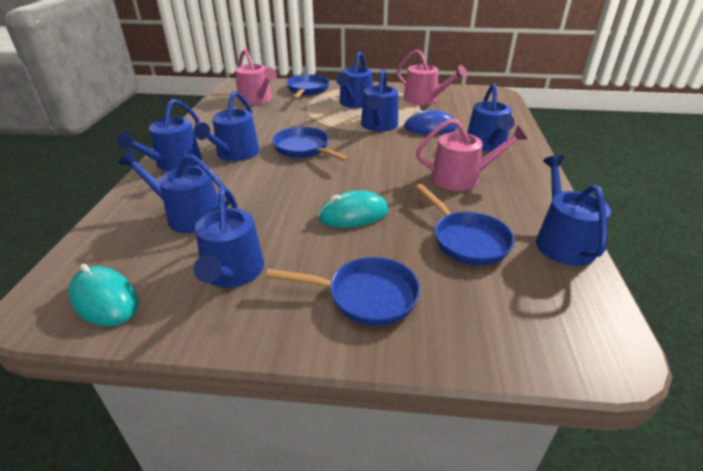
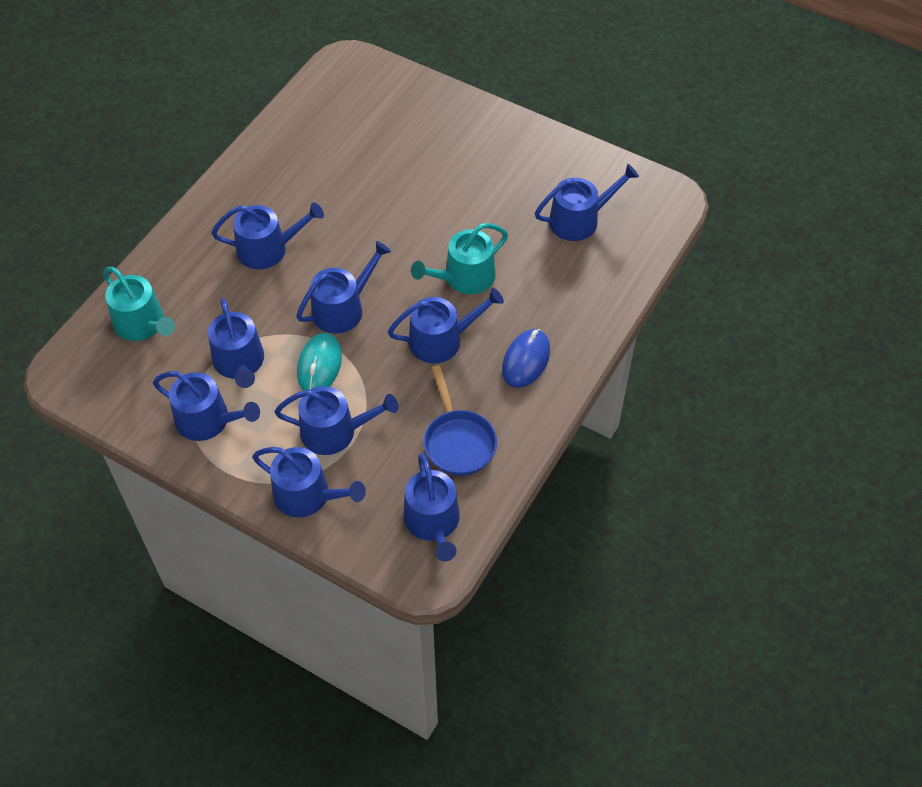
blue pan: 4 -> 1
blue watering can: 8 -> 9
pink watering can: 3 -> 0
turquoise mouse: 2 -> 1
turquoise watering can: 0 -> 2

